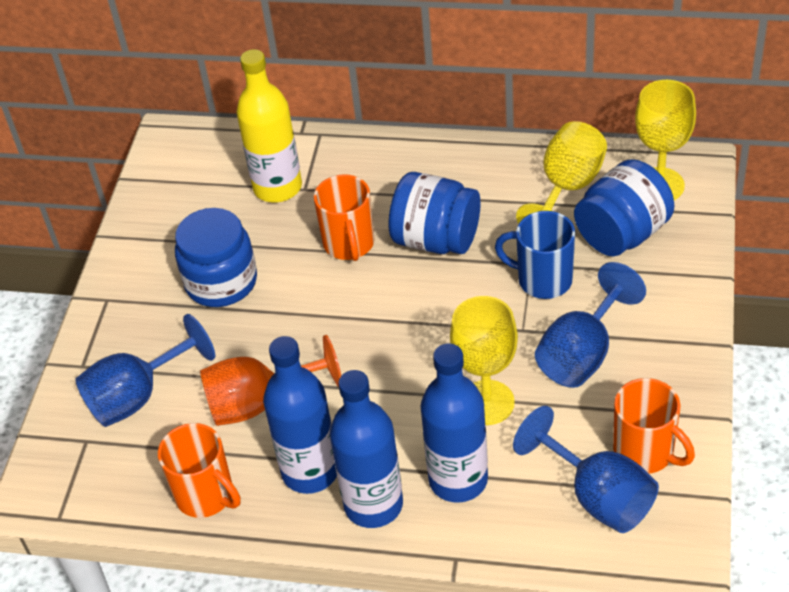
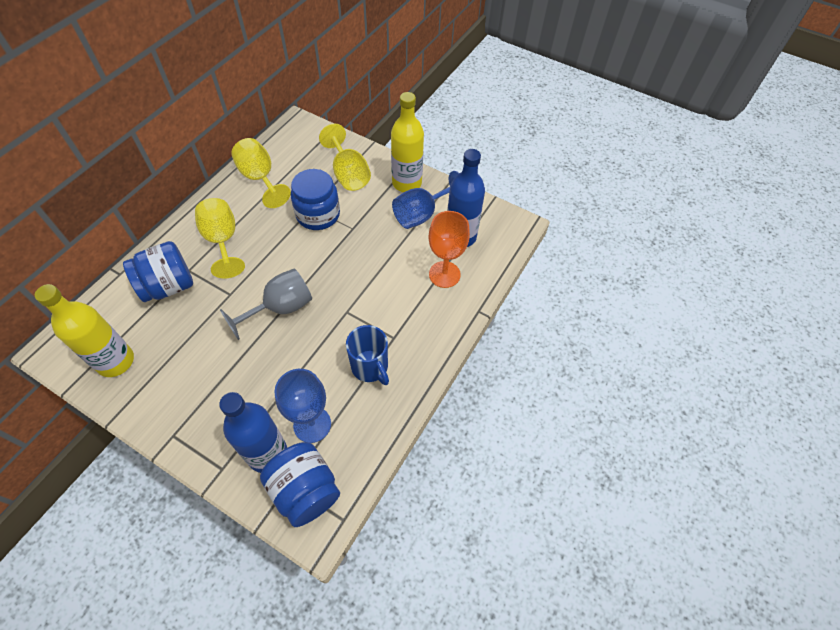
blue bottle: 3 -> 2
blue goblet: 3 -> 2
grey goblet: 0 -> 1
orange mug: 3 -> 0
yellow bottle: 1 -> 2

